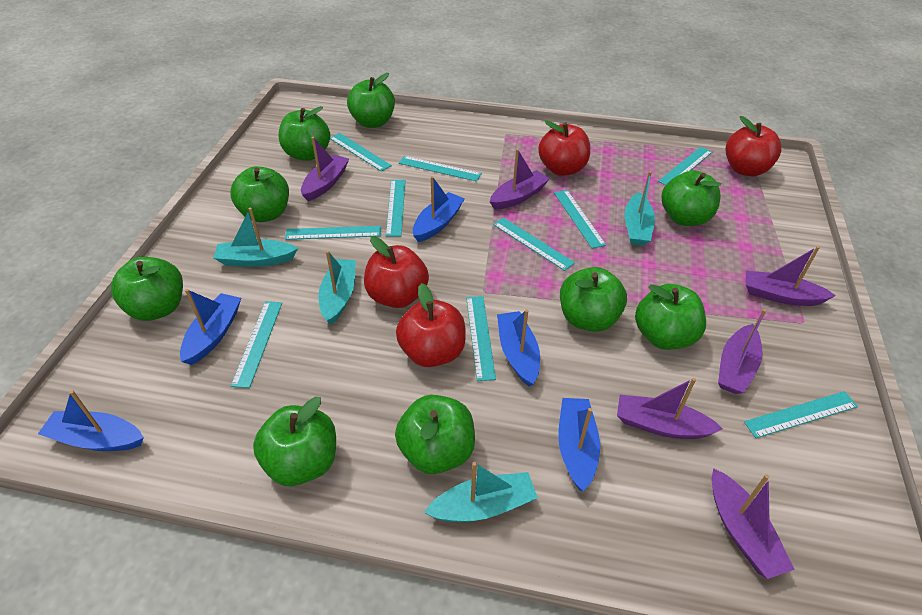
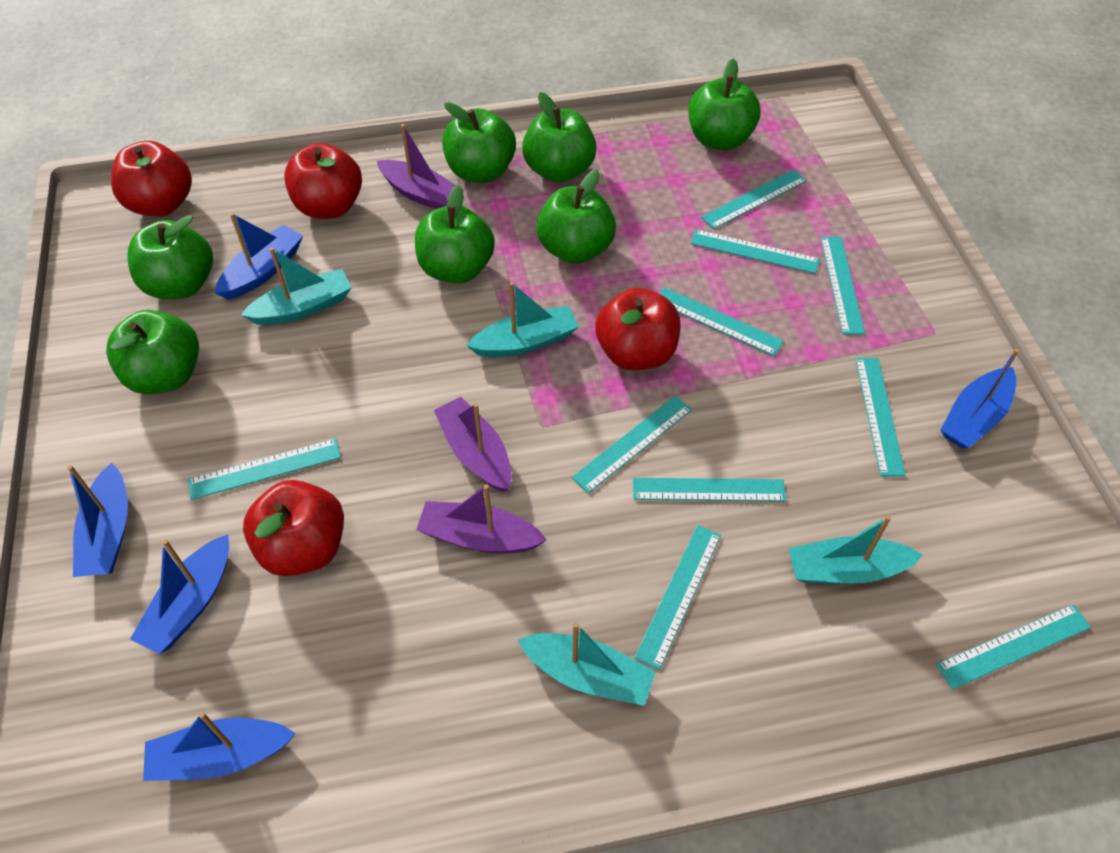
green apple: 9 -> 7
purple boat: 6 -> 3

